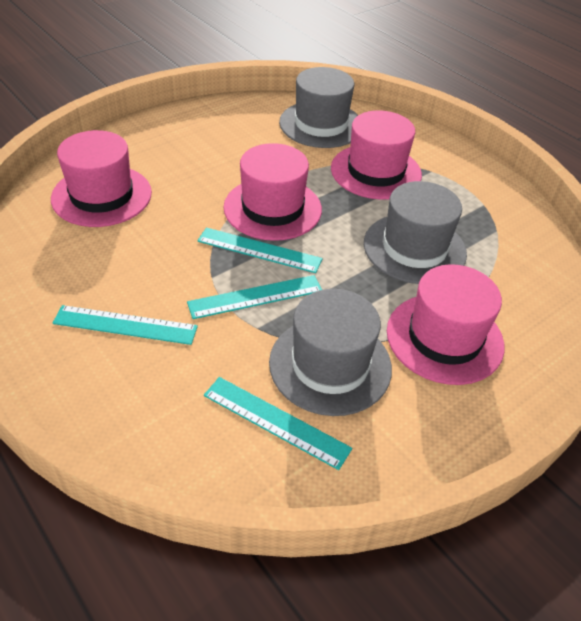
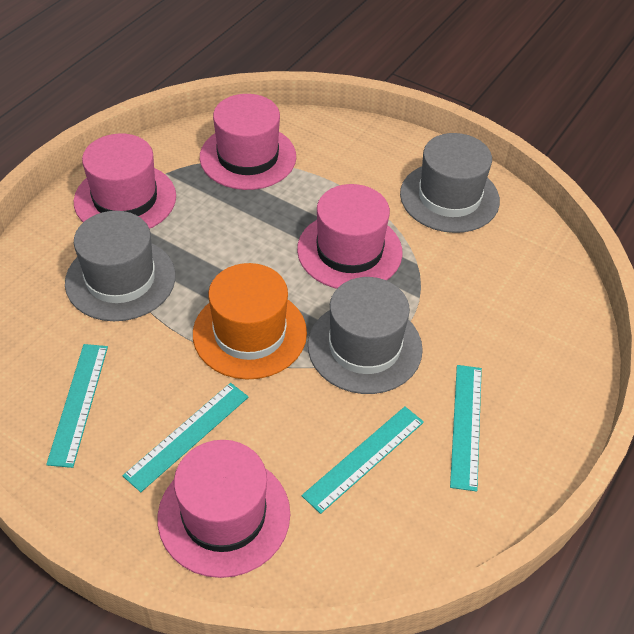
orange hat: 0 -> 1

